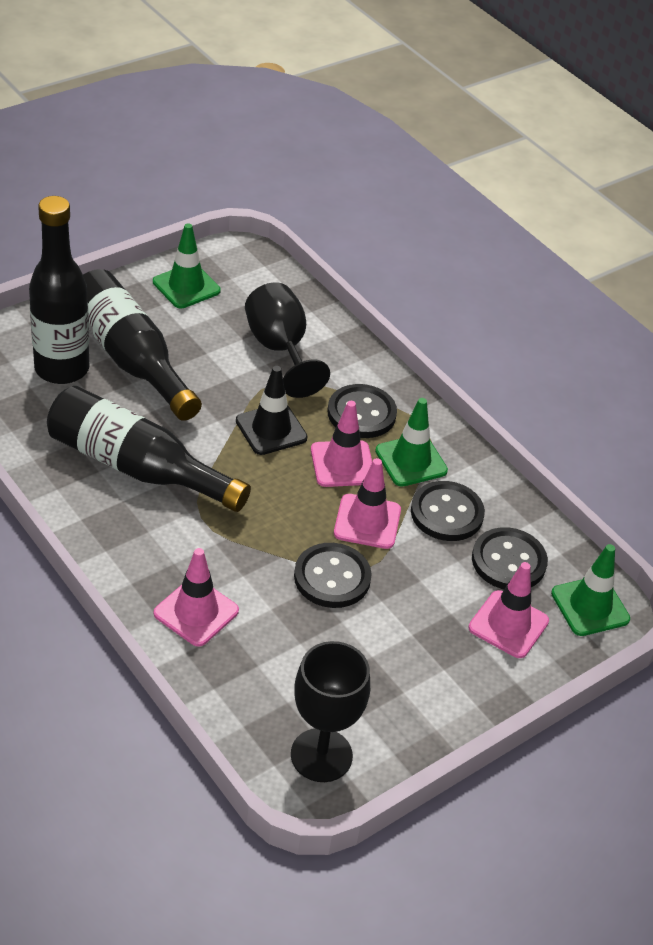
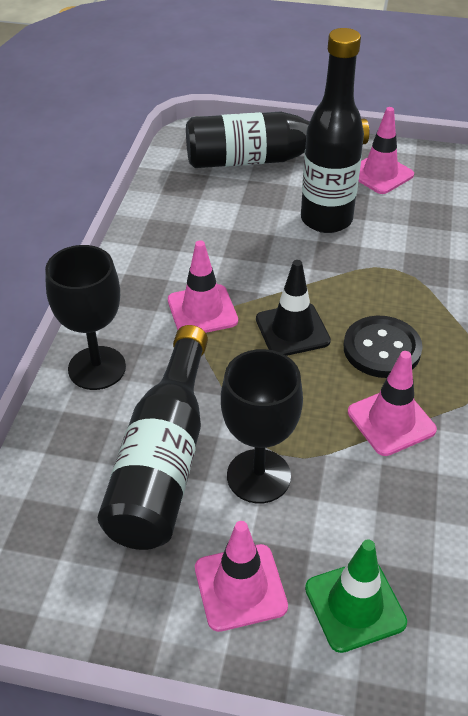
black button: 4 -> 1
green traffic cone: 3 -> 1

